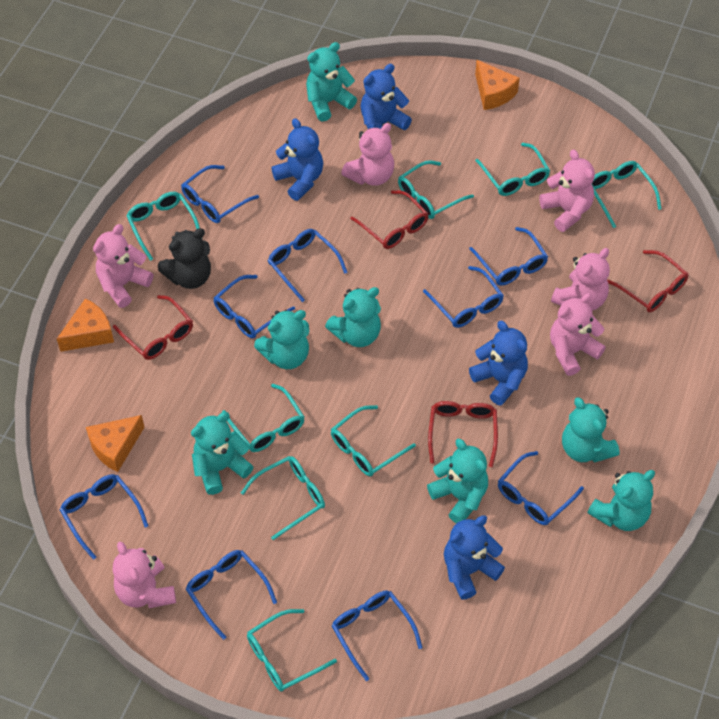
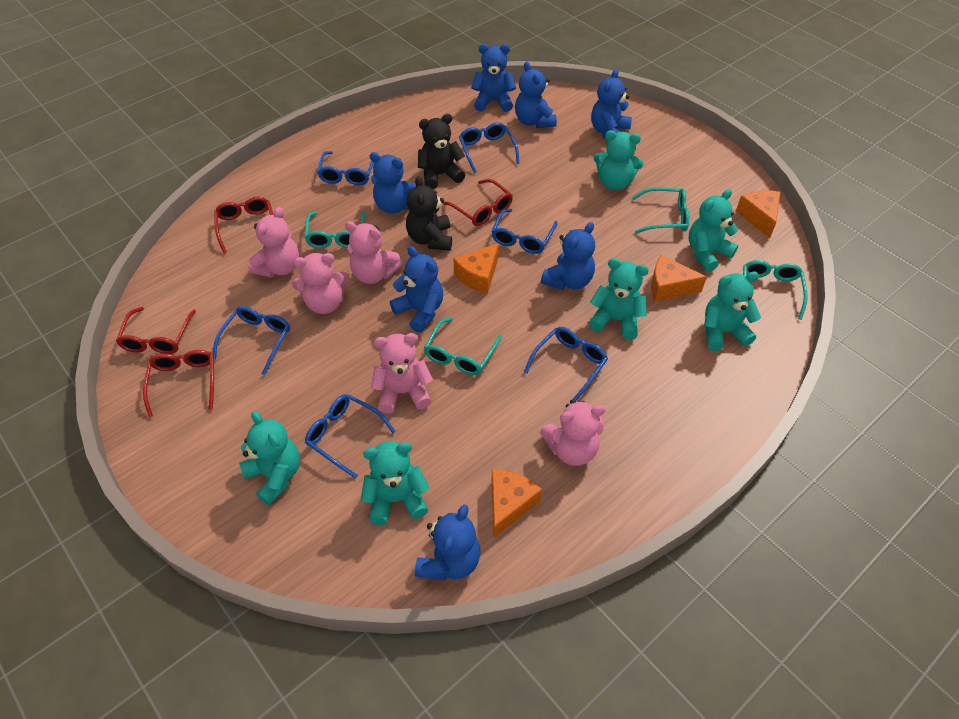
black teddy bear: 1 -> 2
blue glasses: 9 -> 6
blue teddy bear: 4 -> 7
orange cheese: 3 -> 4
pink teddy bear: 6 -> 5
turquoise glasses: 8 -> 4
turquoise teddy bear: 7 -> 6

